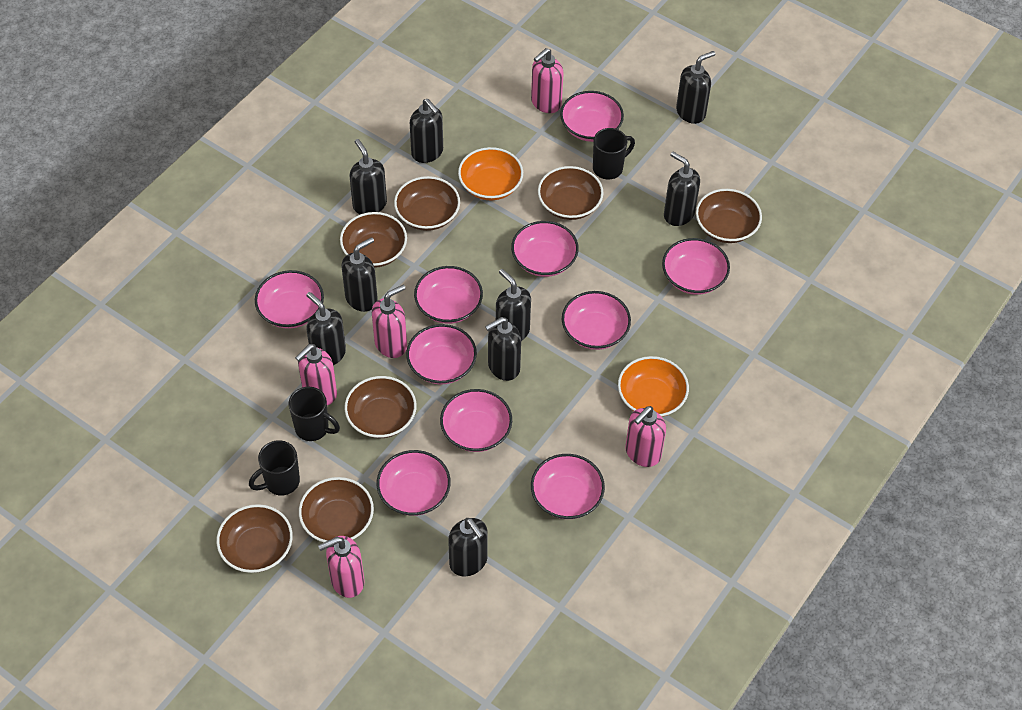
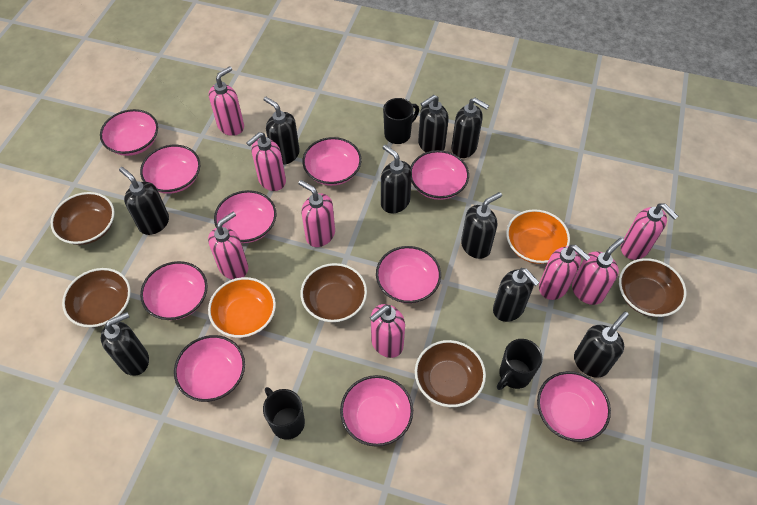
brown bowl: 7 -> 5
pink soap dispenser: 5 -> 8

